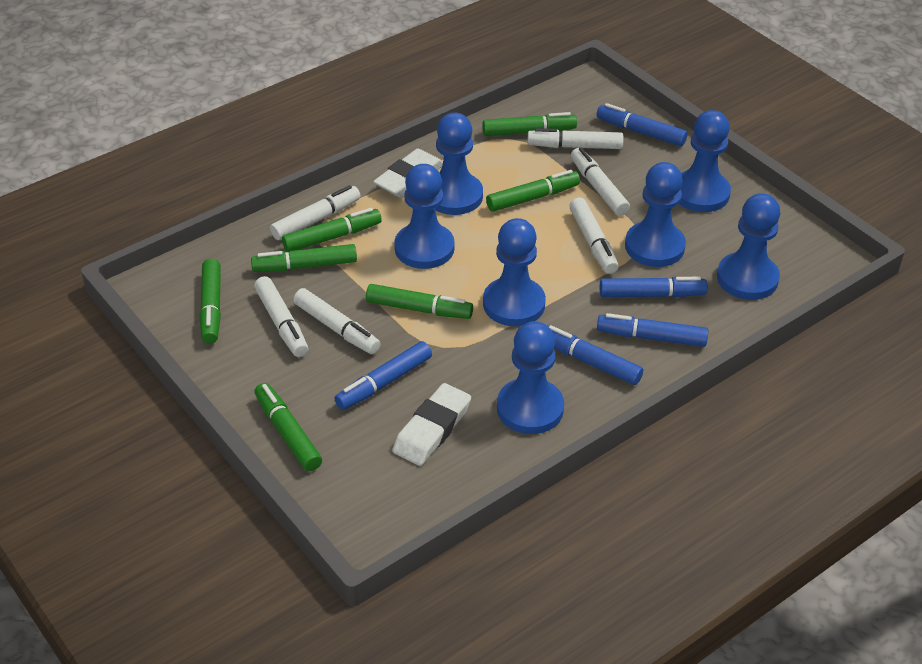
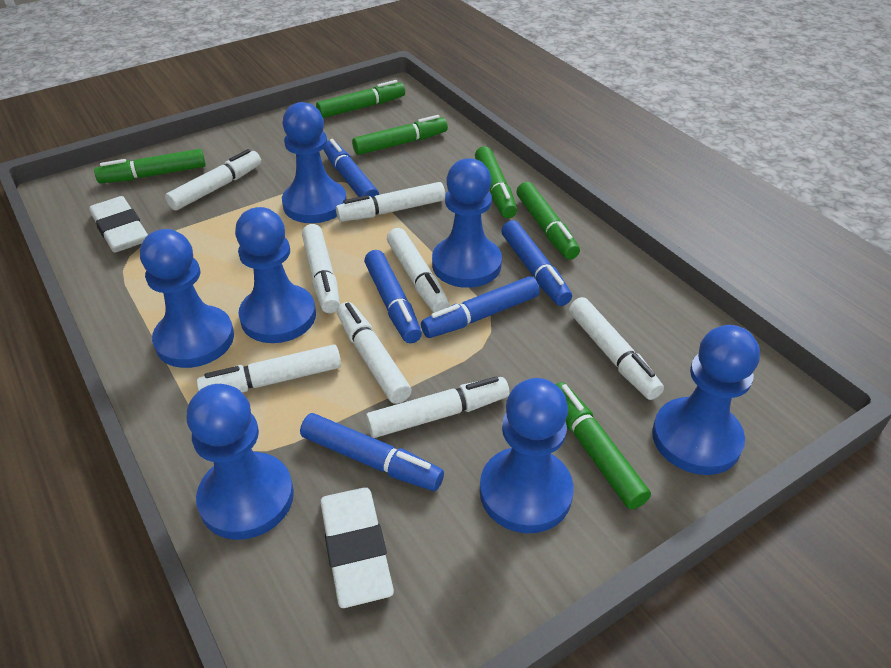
green marker: 7 -> 6
white marker: 6 -> 8

